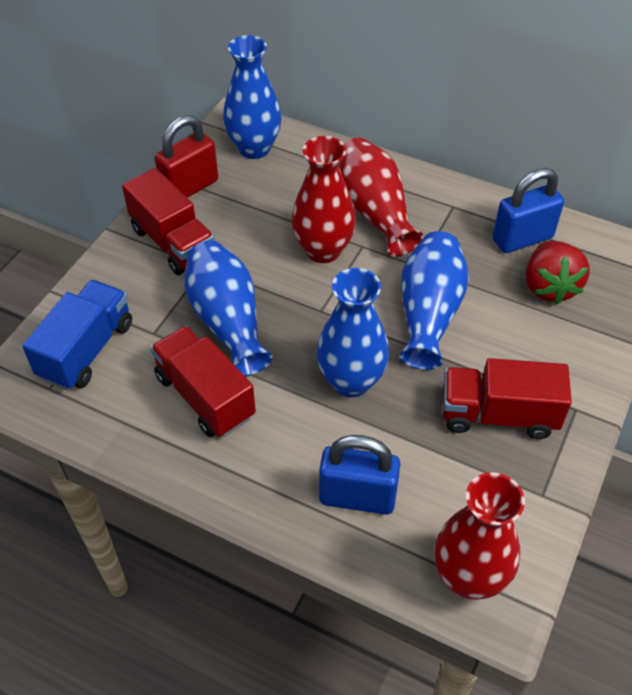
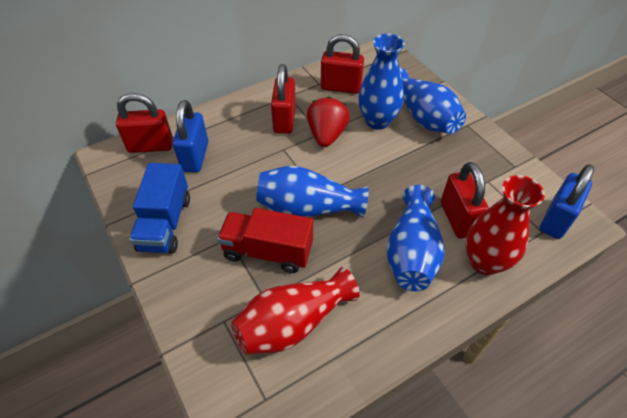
red padlock: 1 -> 4
red truck: 3 -> 1
red vase: 3 -> 2

